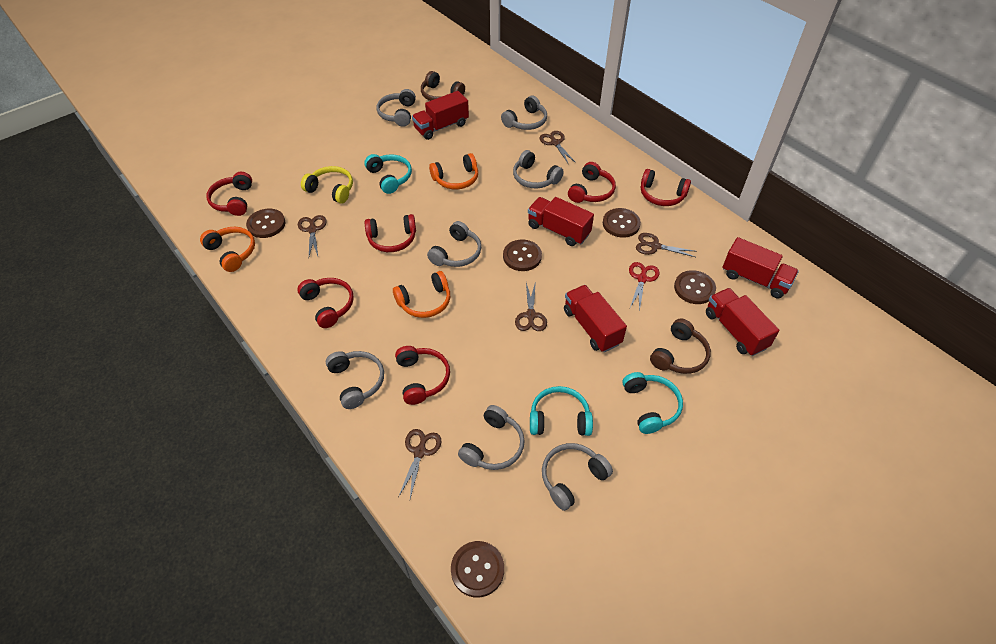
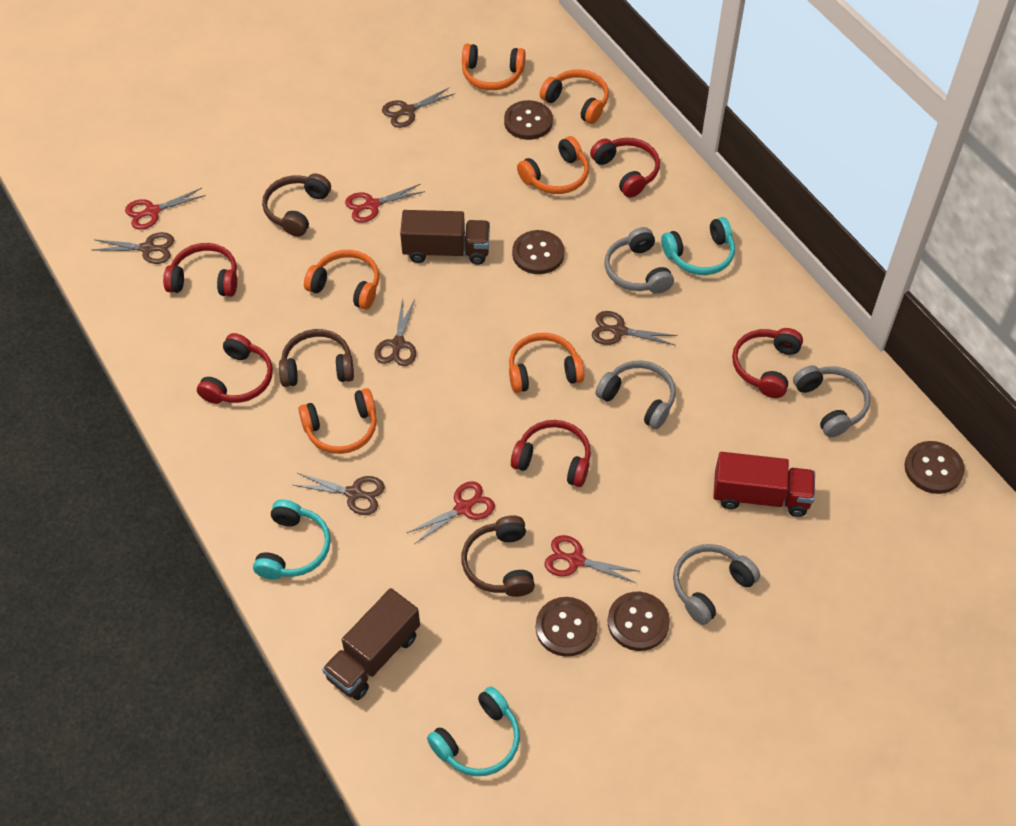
brown headphones: 2 -> 3
brown truck: 0 -> 2
grey headphones: 7 -> 4
orange headphones: 3 -> 6
red headphones: 6 -> 5
red scissors: 1 -> 4
red truck: 5 -> 1
yellow headphones: 1 -> 0

